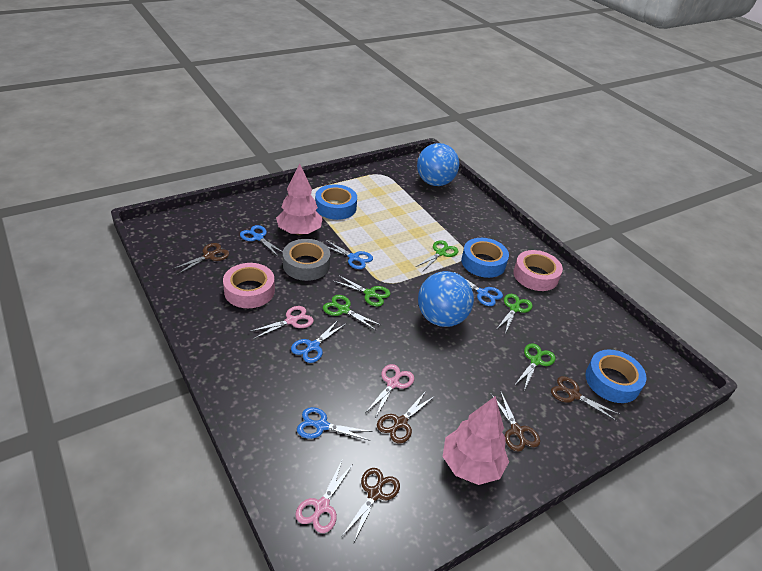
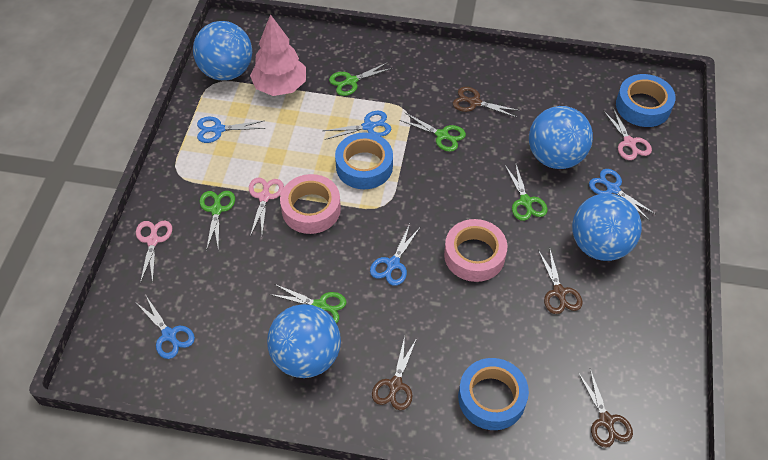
blue ball: 2 -> 4
brown scissors: 5 -> 4
grey tape: 1 -> 0
pink tree: 2 -> 1

